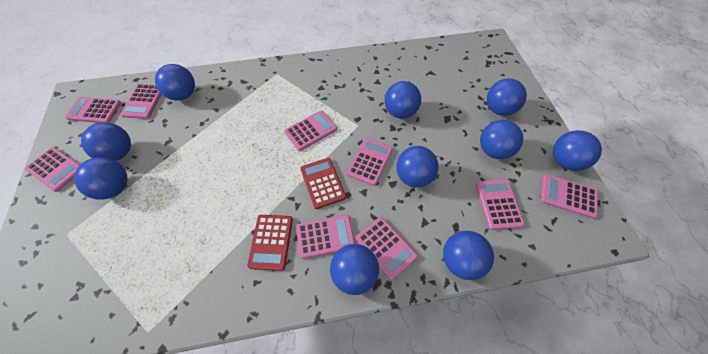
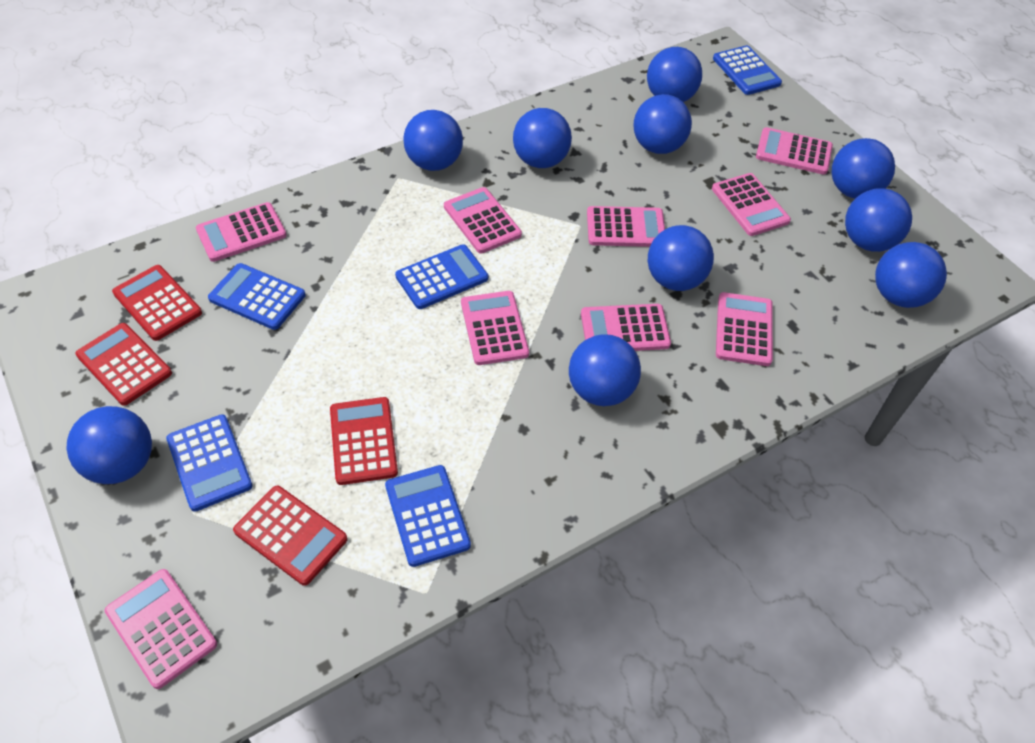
blue calculator: 0 -> 5
red calculator: 2 -> 4

